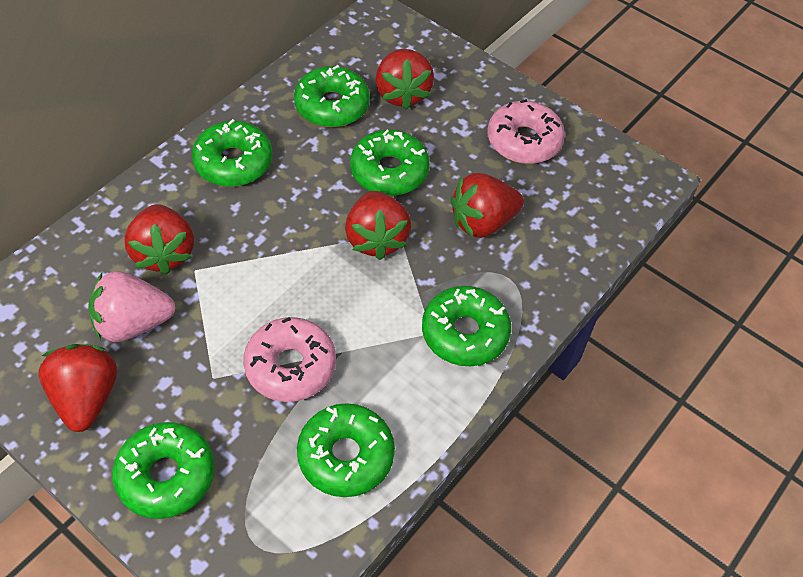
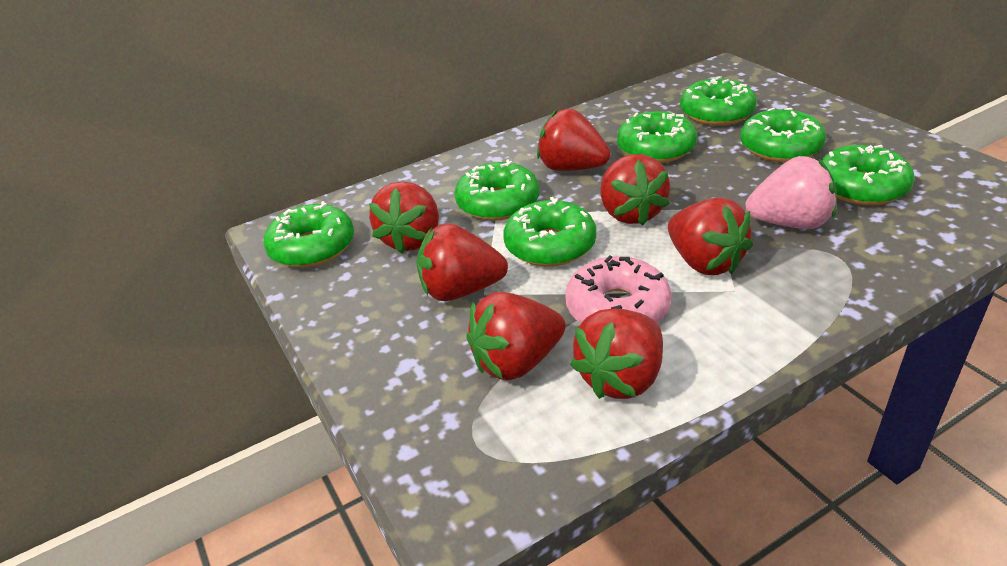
green donut: 6 -> 7
pink donut: 2 -> 1
red strawberry: 5 -> 7

